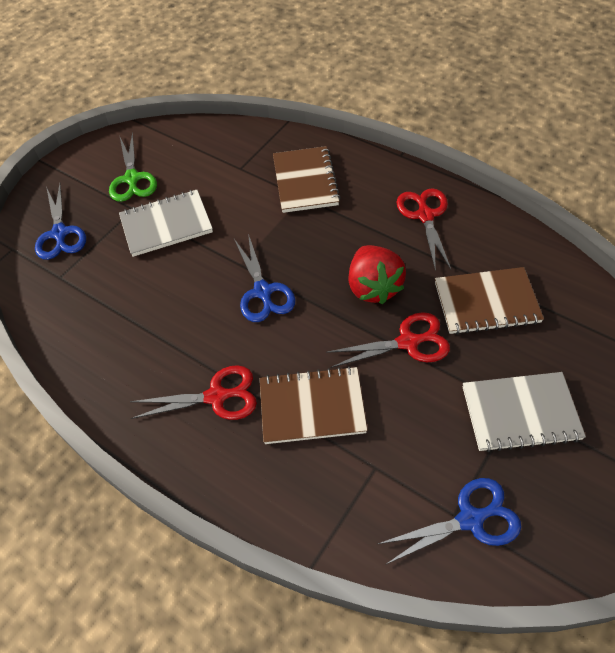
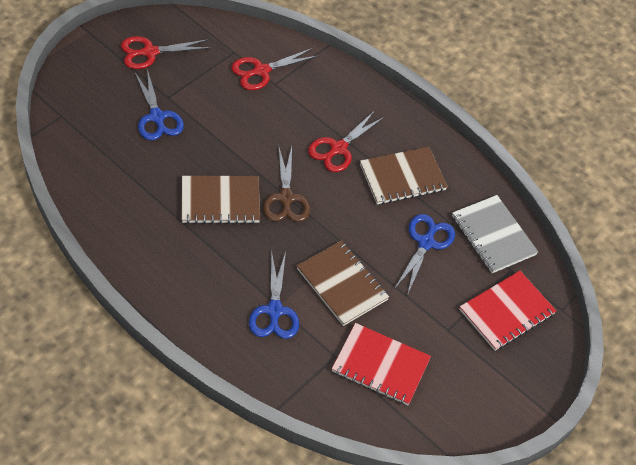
brown scissors: 0 -> 1
green scissors: 1 -> 0
grey notebook: 2 -> 1
red notebook: 0 -> 2
red strawberry: 1 -> 0

